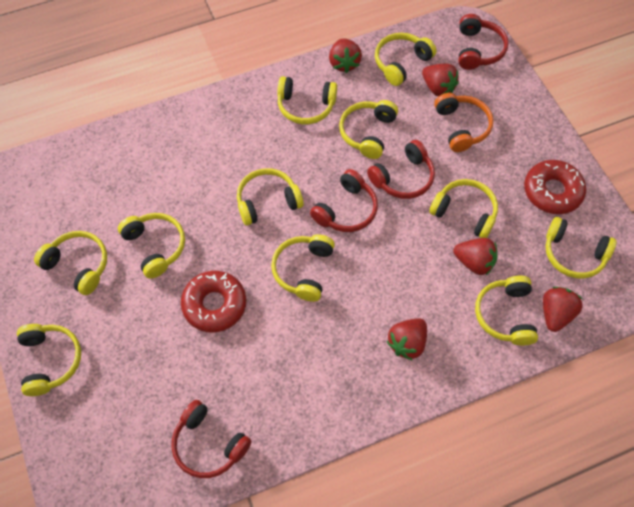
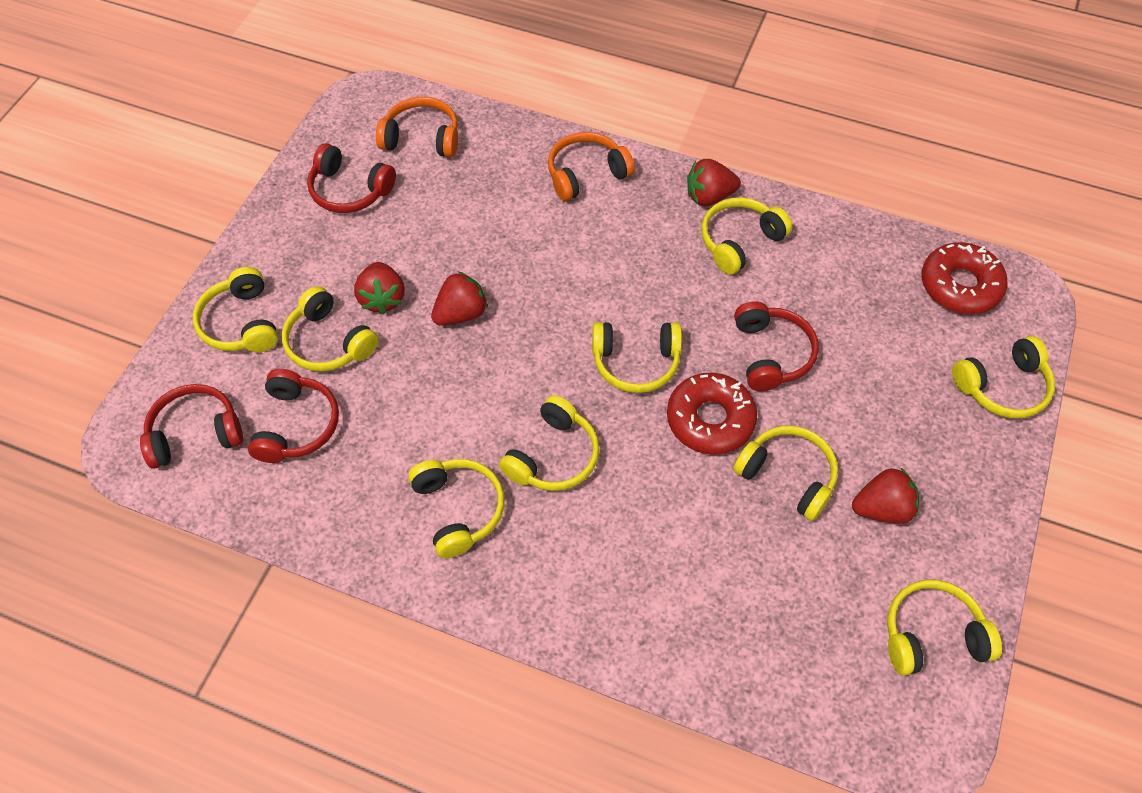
orange headphones: 1 -> 2
red strawberry: 5 -> 4
yellow headphones: 11 -> 9

